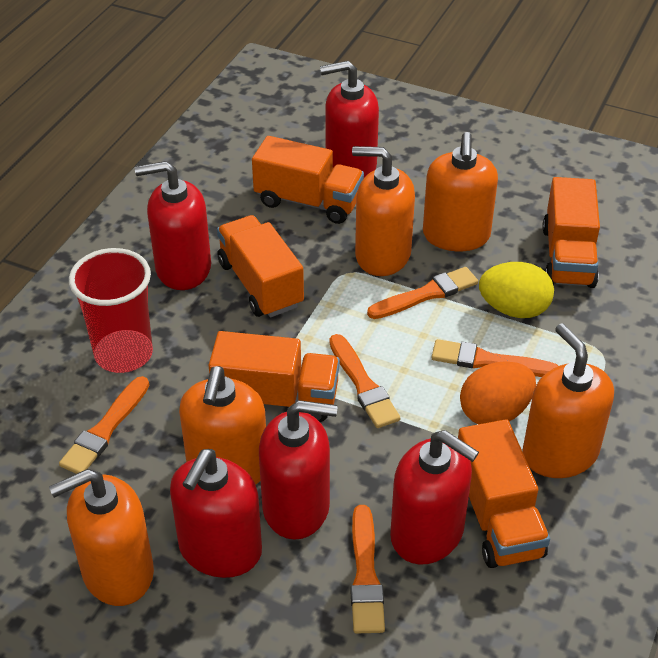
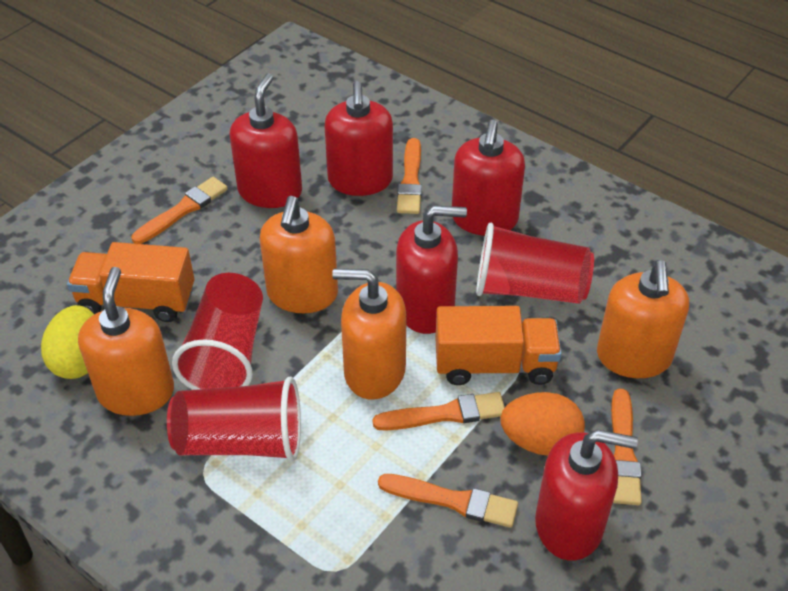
orange soap dispenser: 5 -> 4
orange truck: 5 -> 2
red cup: 1 -> 3

